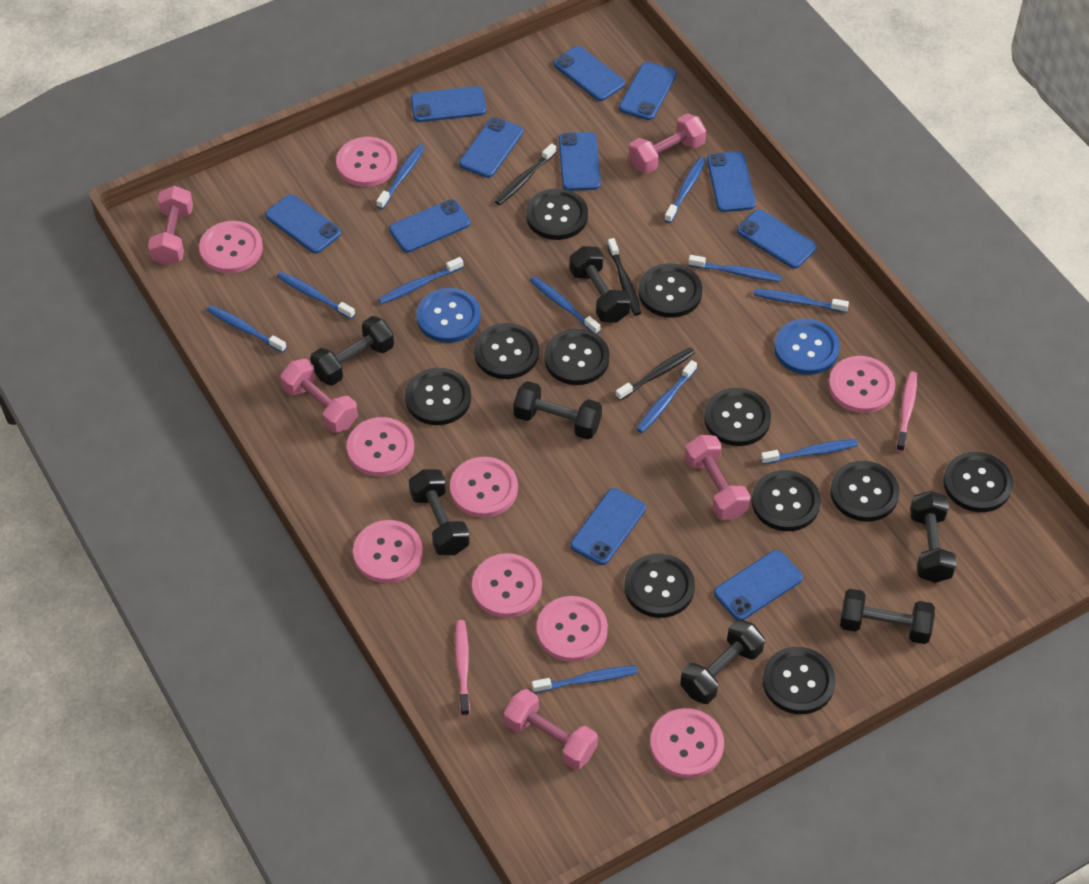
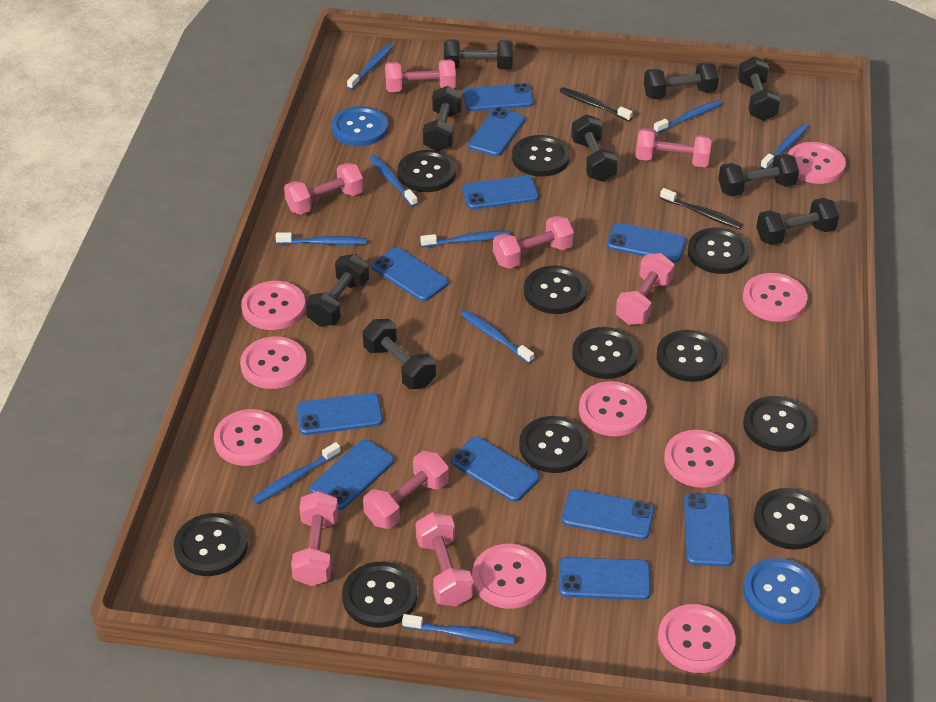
black dumbbell: 7 -> 9
black toothbrush: 3 -> 2
blue toothbrush: 11 -> 9
pink dumbbell: 5 -> 8
pink toothbrush: 2 -> 0

